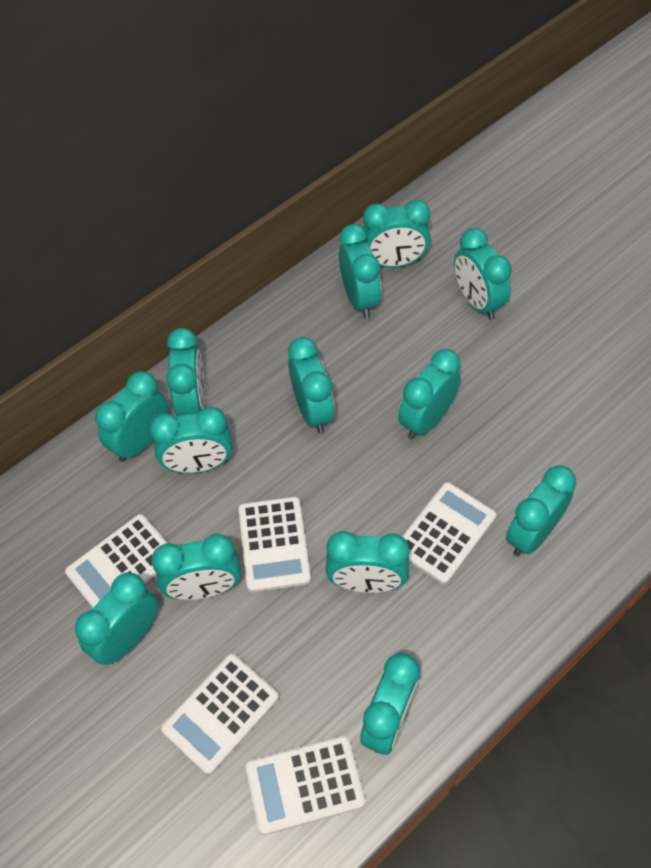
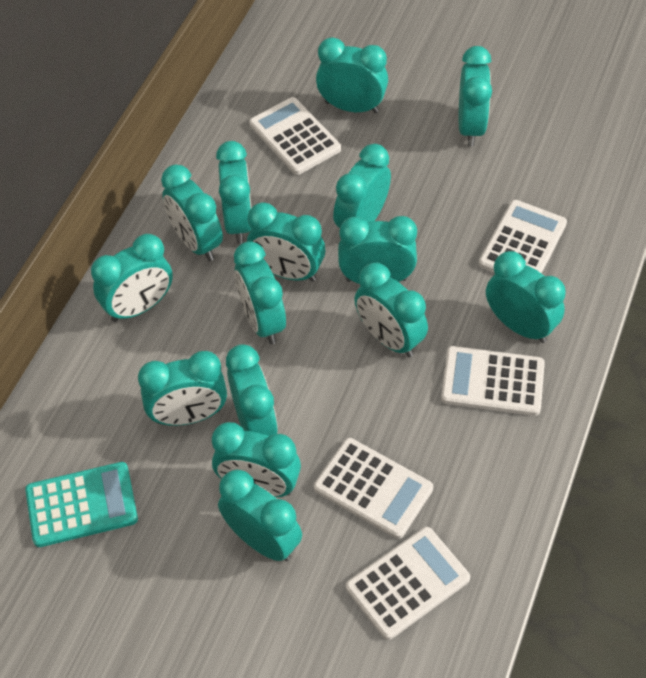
turquoise calculator: 0 -> 1
turquoise clock: 13 -> 15

